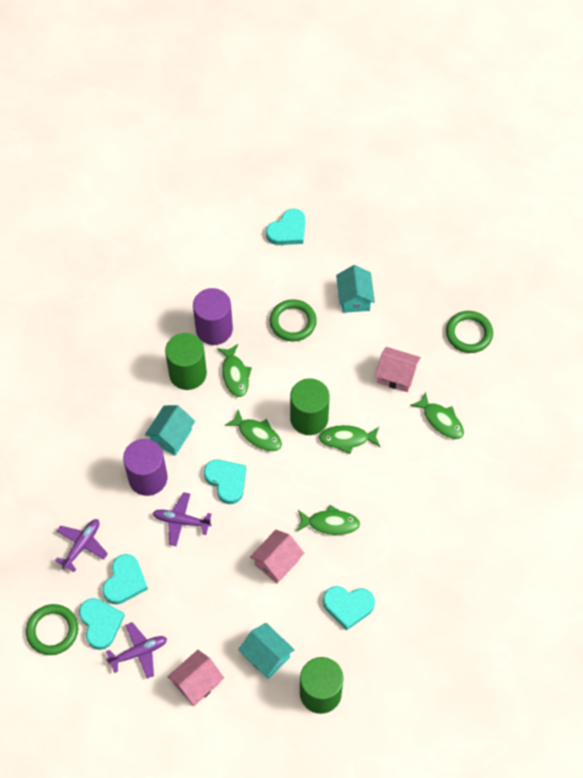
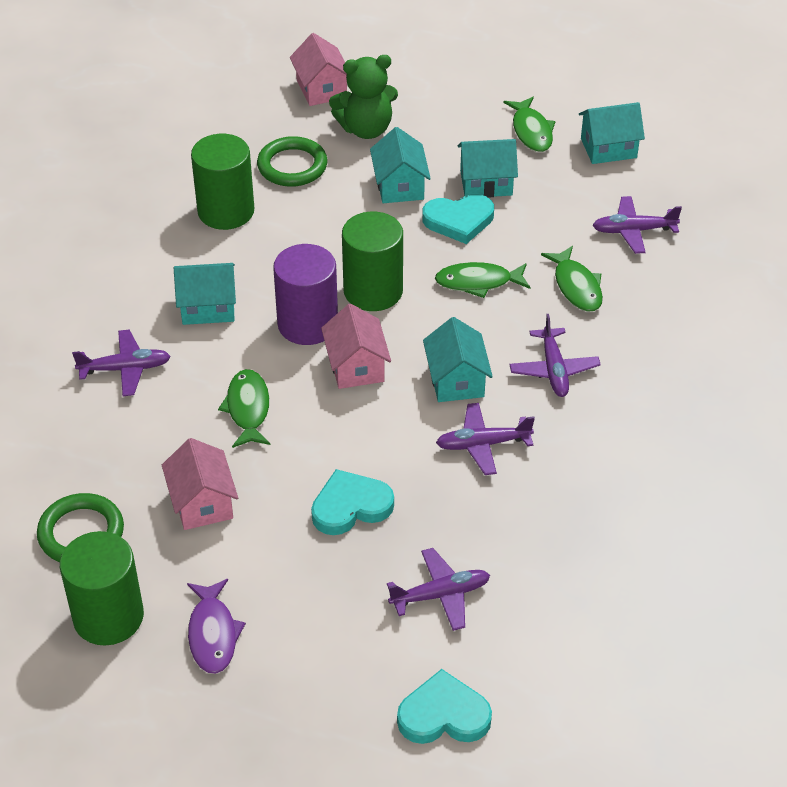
green fish: 5 -> 4
green ring: 3 -> 2
green teddy bear: 0 -> 1
purple cylinder: 2 -> 1
purple fish: 0 -> 1
purple plane: 3 -> 5
turquoise heart: 5 -> 3
turquoise house: 3 -> 5

